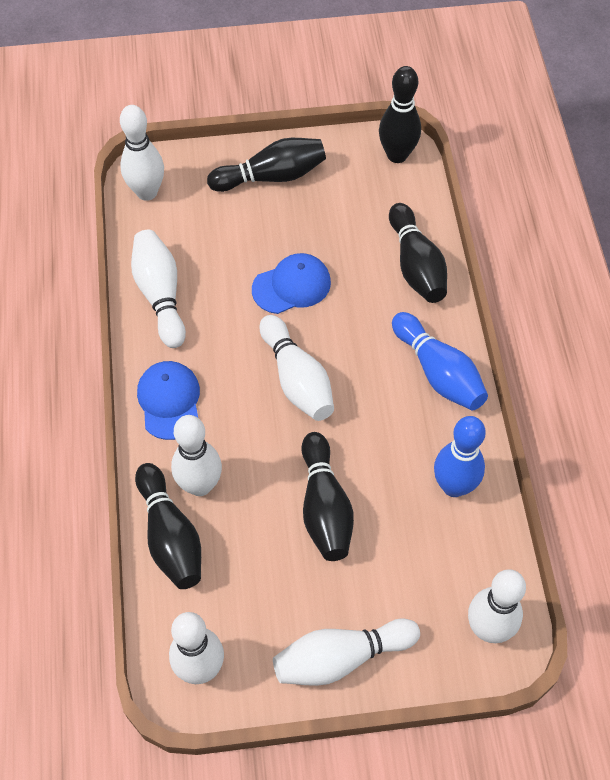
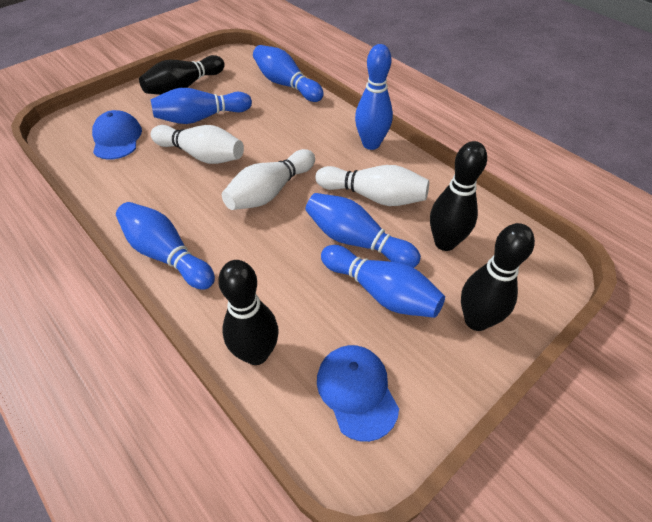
black bowling pin: 5 -> 4
blue bowling pin: 2 -> 6
white bowling pin: 7 -> 3

